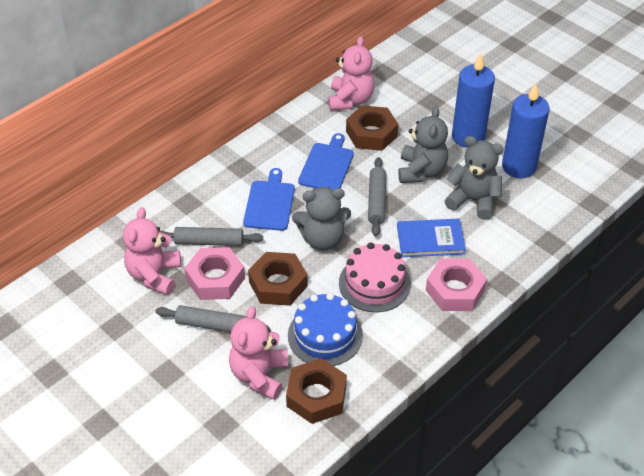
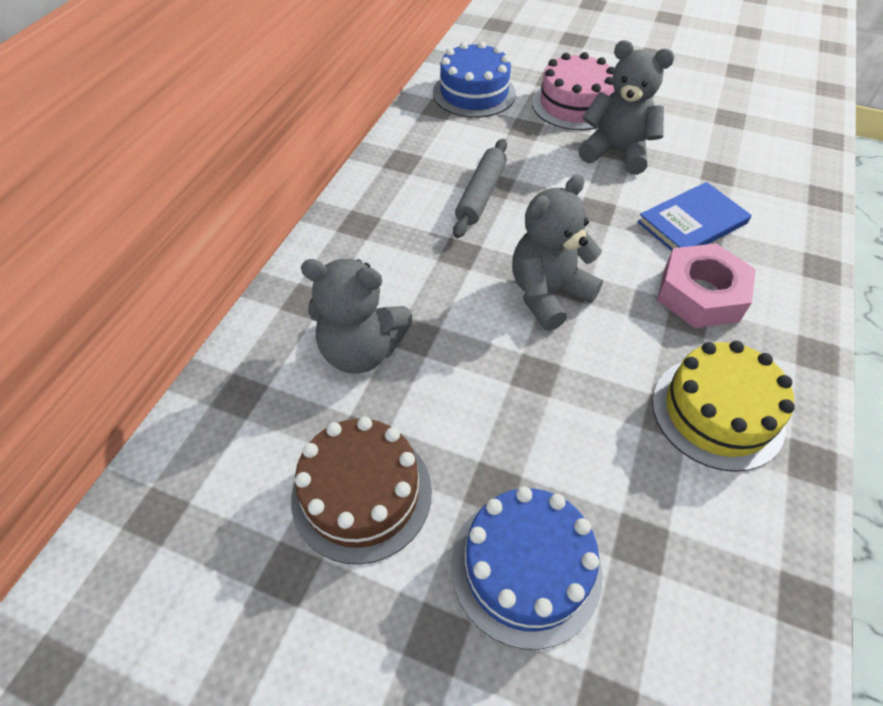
blue cake: 1 -> 2
blue candle: 2 -> 0
blue cutting board: 2 -> 0
brown cake: 0 -> 1
brown nut: 3 -> 0
grey rolling pin: 3 -> 1
pink nut: 2 -> 1
pink teddy bear: 3 -> 0
yellow cake: 0 -> 1

